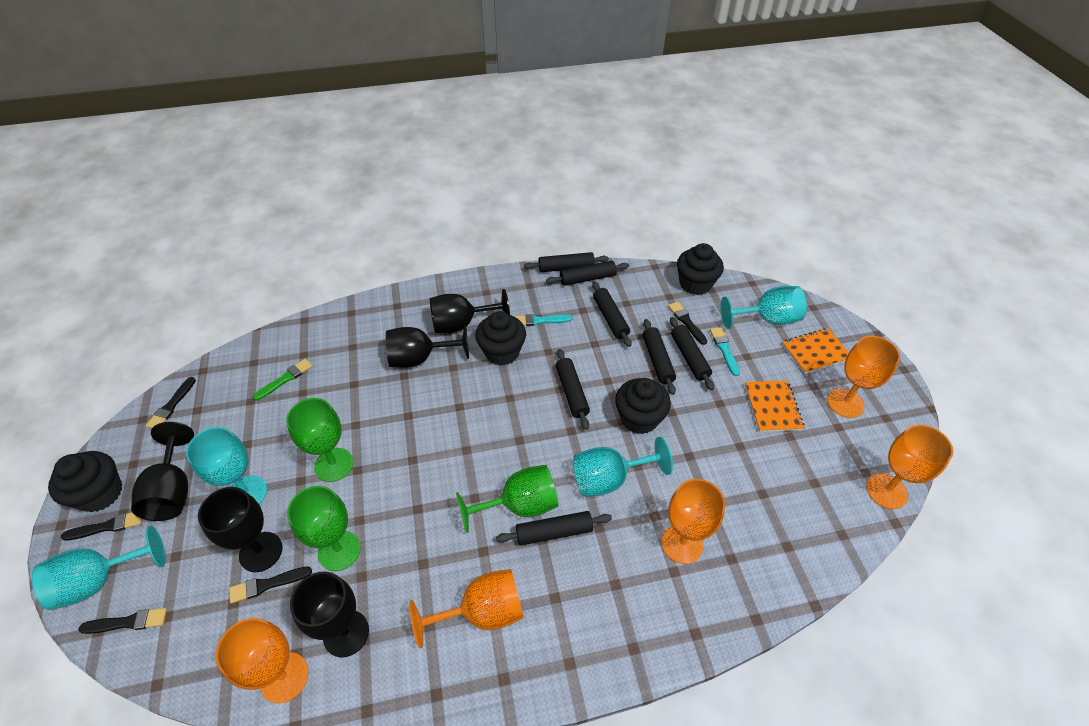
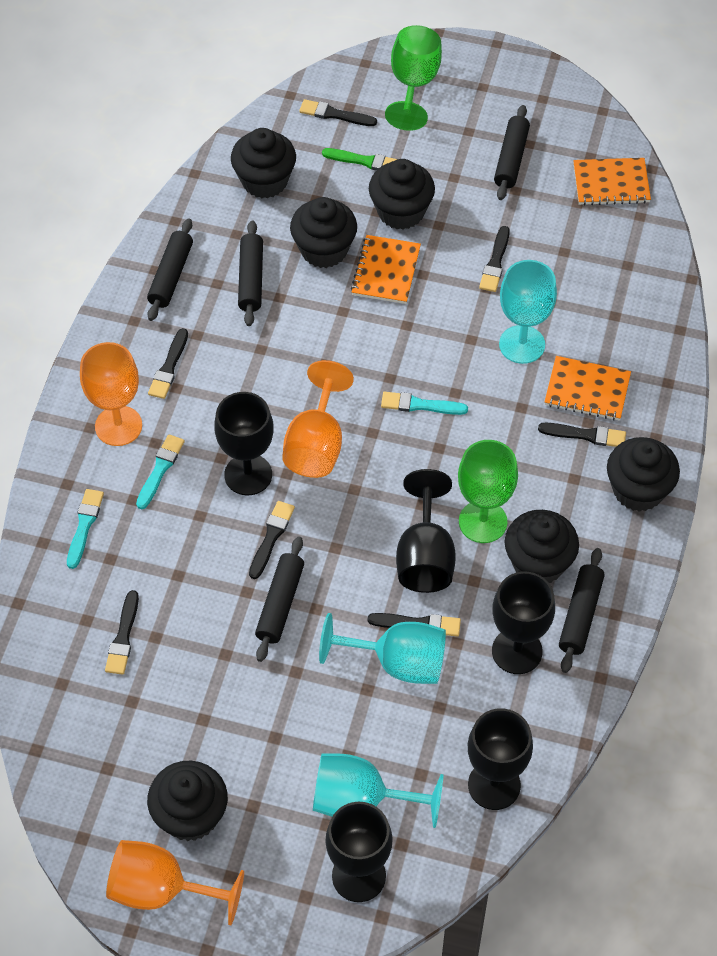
black brush: 5 -> 7
black cupcake: 4 -> 6
black rolling pin: 7 -> 5
green goblet: 3 -> 2
orange goblet: 5 -> 3
orange notebook: 2 -> 3
turquoise brush: 2 -> 3
turquoise goblet: 4 -> 3

